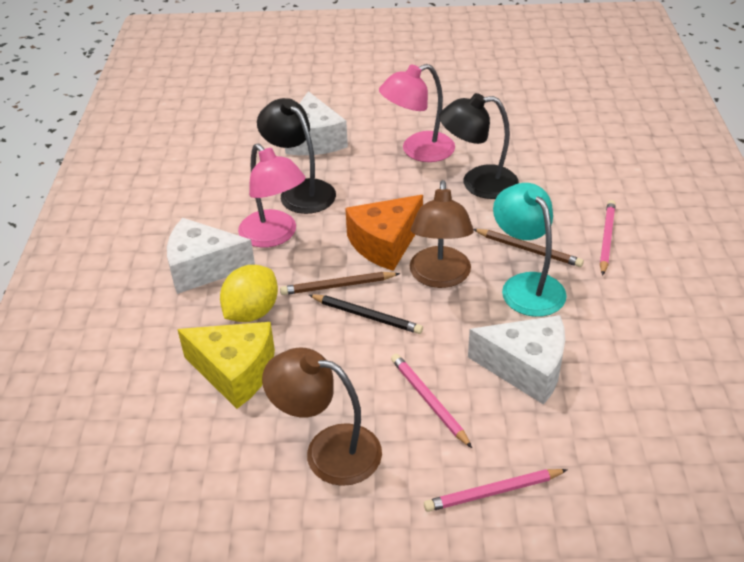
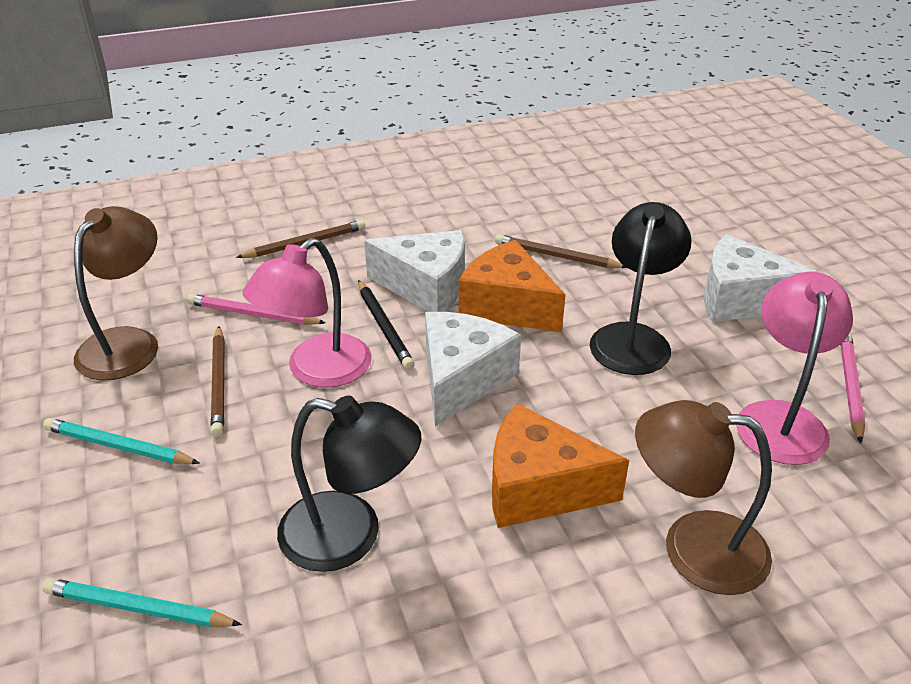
brown pencil: 2 -> 3
orange cheese: 1 -> 2
pink pencil: 3 -> 2
turquoise lamp: 1 -> 0
turquoise pencil: 0 -> 2
yellow cheese: 1 -> 0
yellow lemon: 1 -> 0

